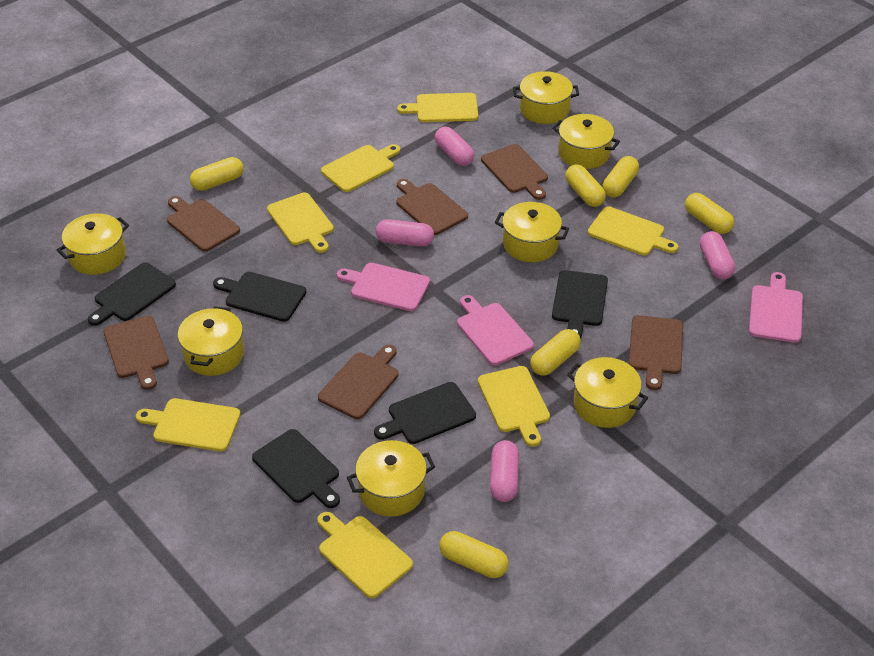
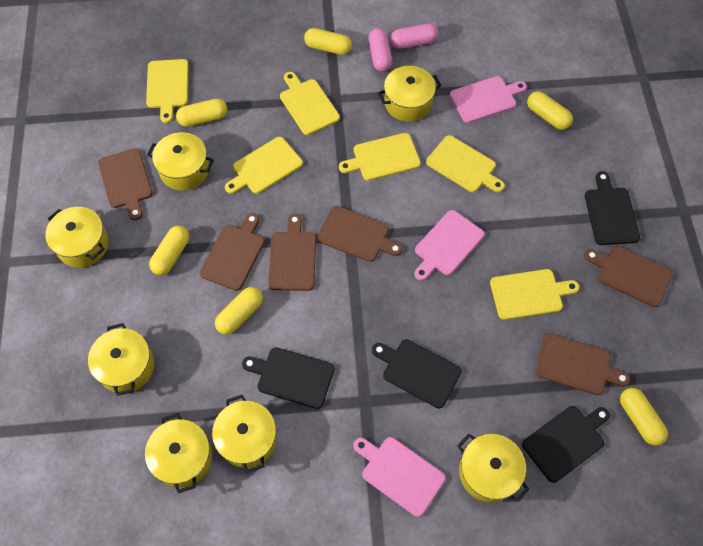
black cutting board: 5 -> 4
pink capsule: 4 -> 2
yellow cutting board: 7 -> 6

